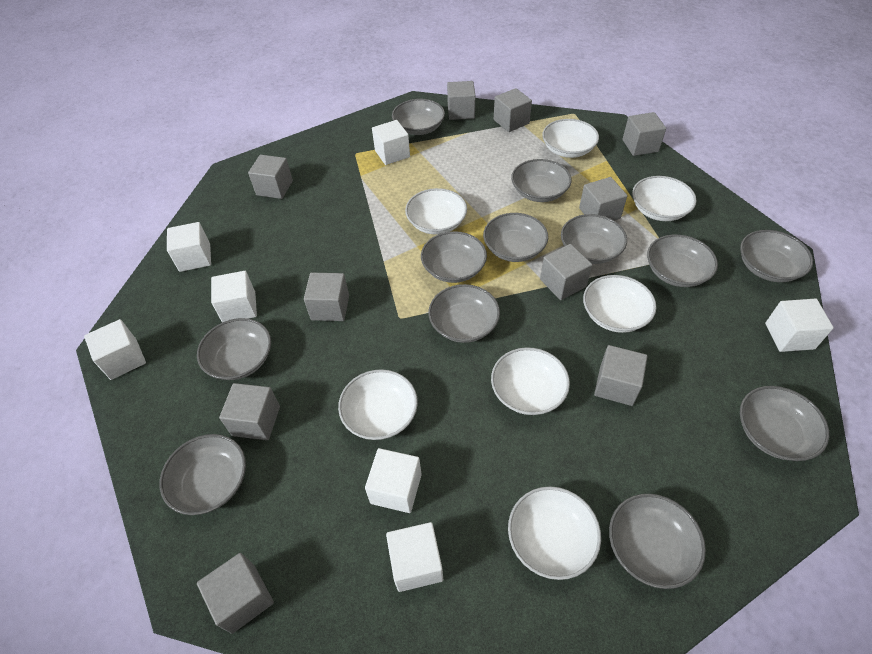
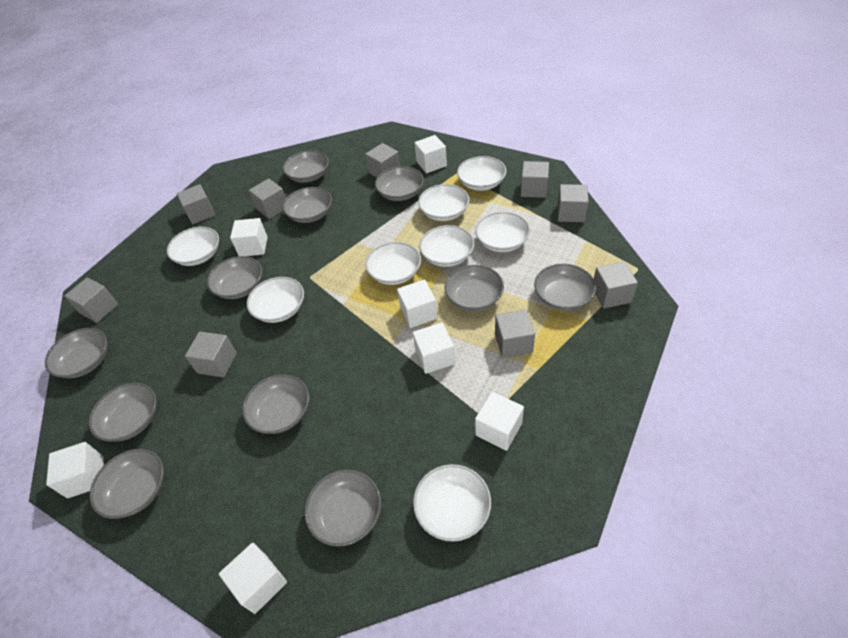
grey bowl: 12 -> 11
grey cube: 10 -> 9
white bowl: 7 -> 8

